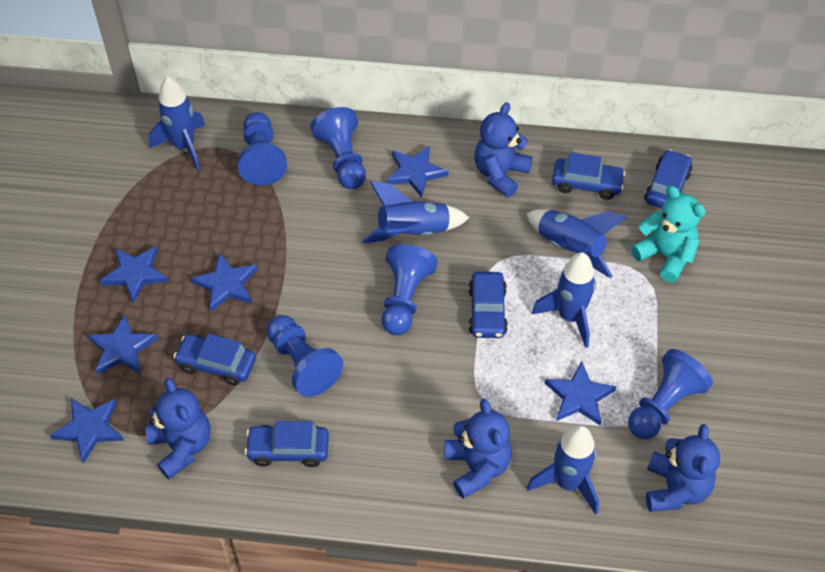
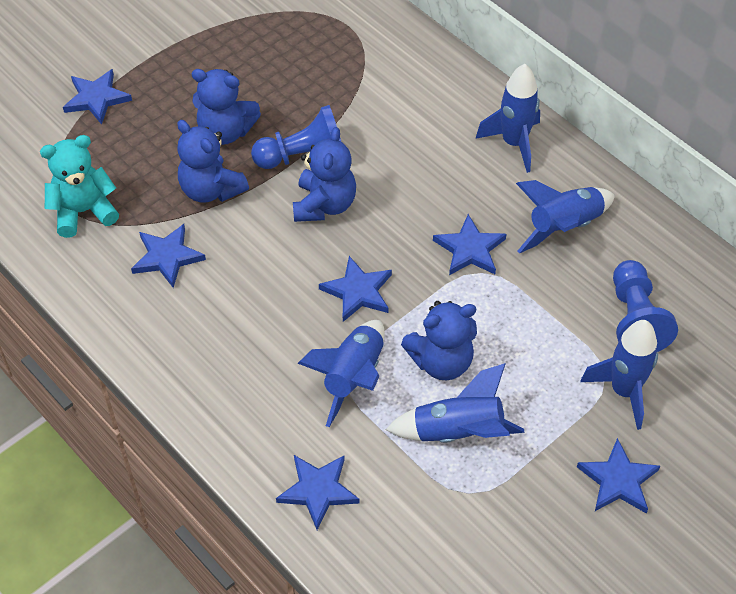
blue car: 5 -> 0
blue pawn: 5 -> 2

